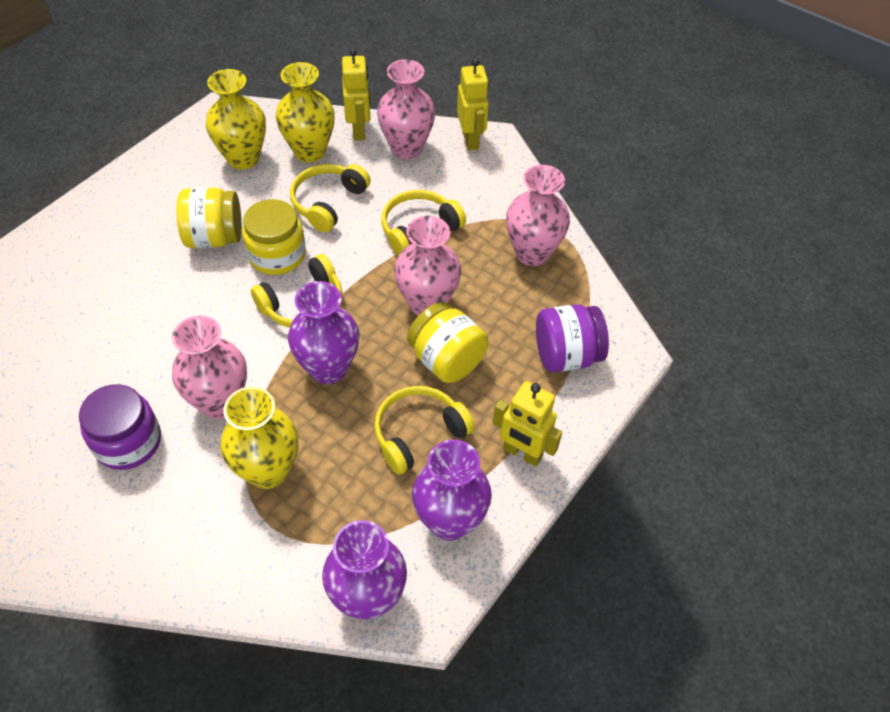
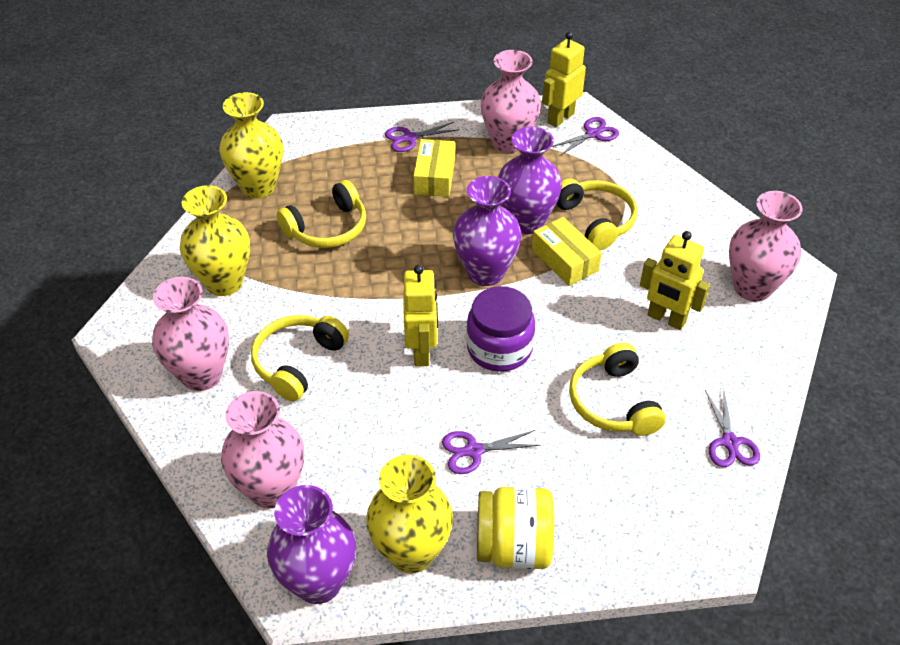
purple jar: 2 -> 1
purple scissors: 0 -> 4
yellow box: 0 -> 2
yellow jar: 3 -> 1

